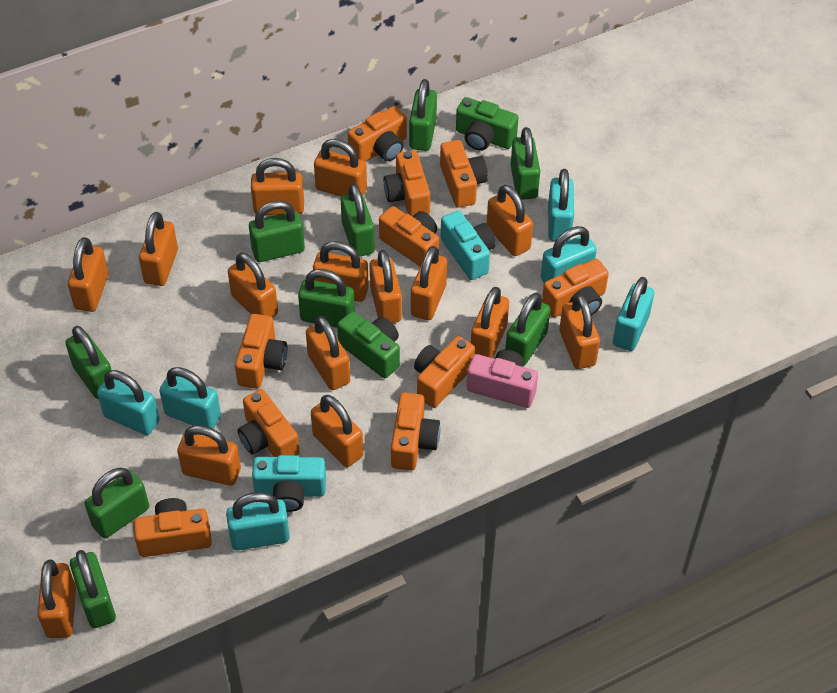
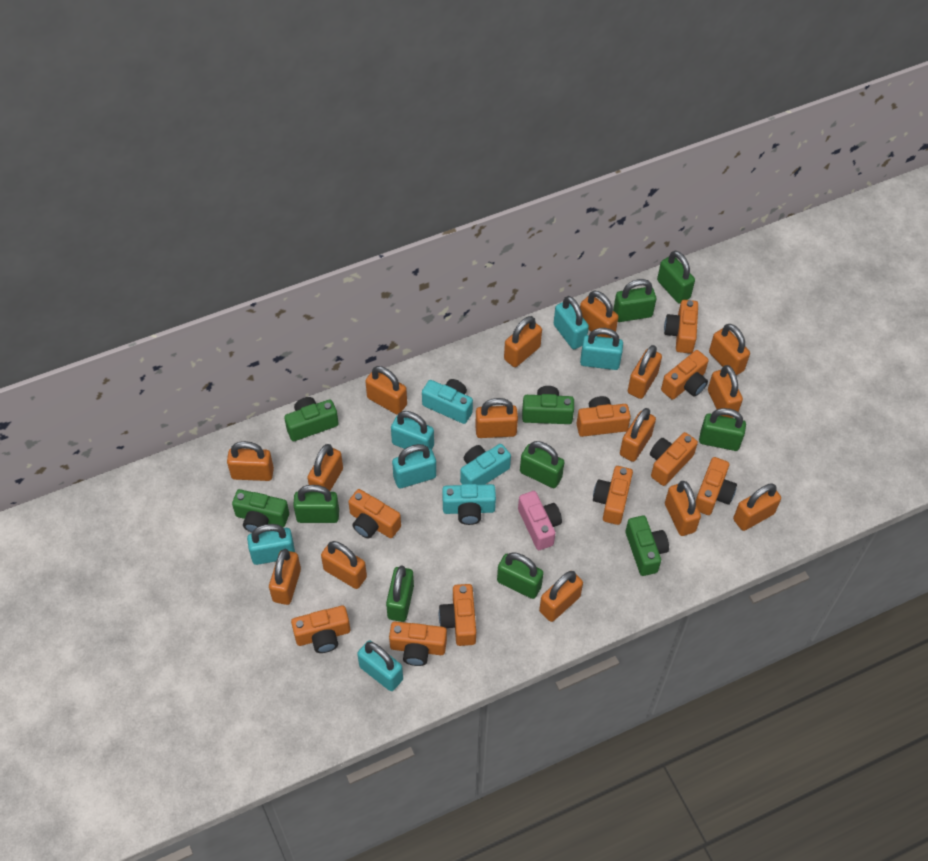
green camera: 2 -> 4
green padlock: 9 -> 7
turquoise camera: 2 -> 3

